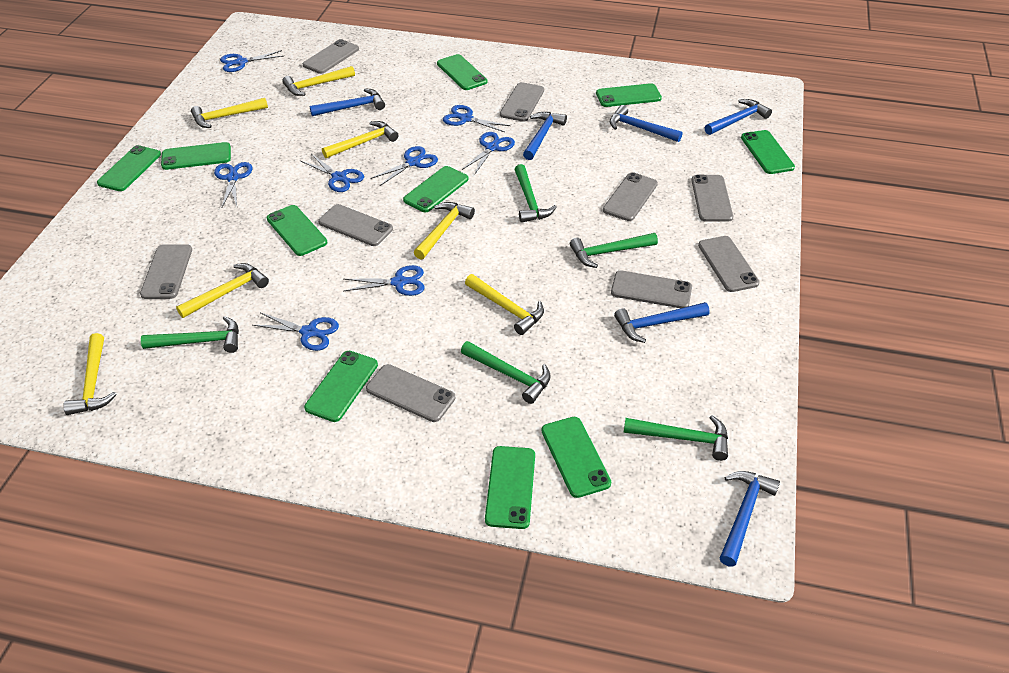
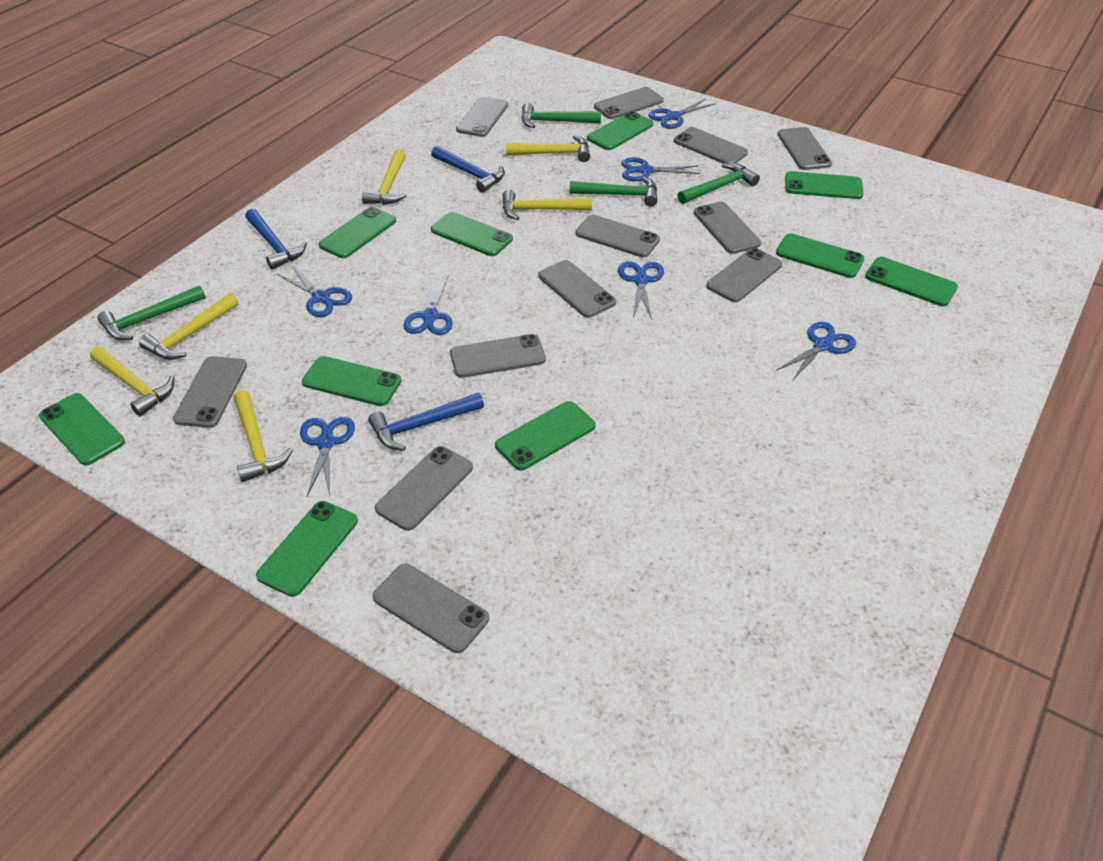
blue hammer: 6 -> 3
blue scissors: 8 -> 7
green hammer: 5 -> 4
grey phone: 9 -> 12
yellow hammer: 7 -> 6

